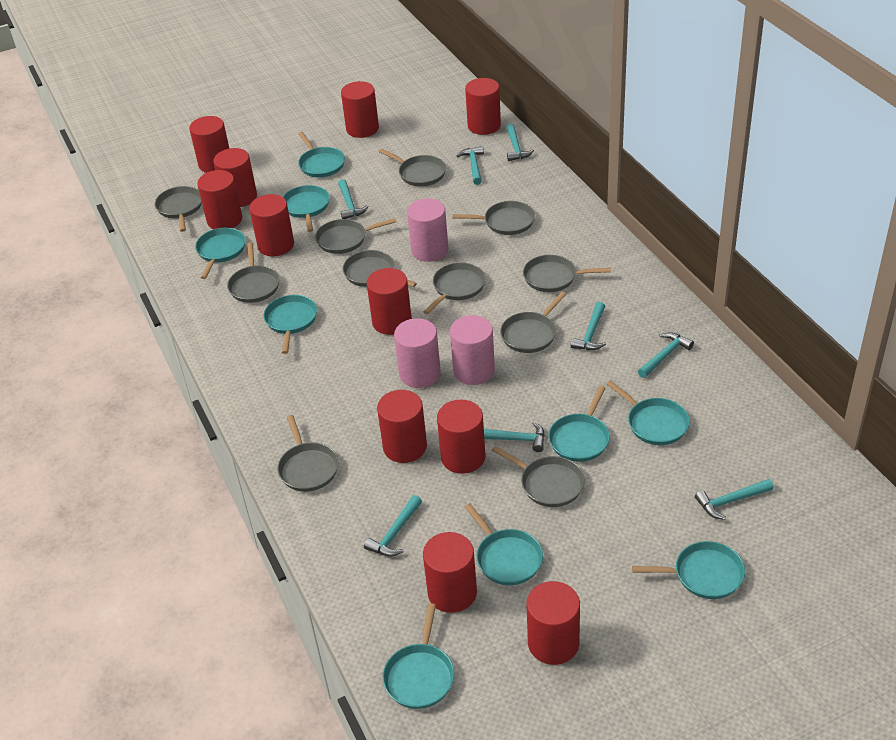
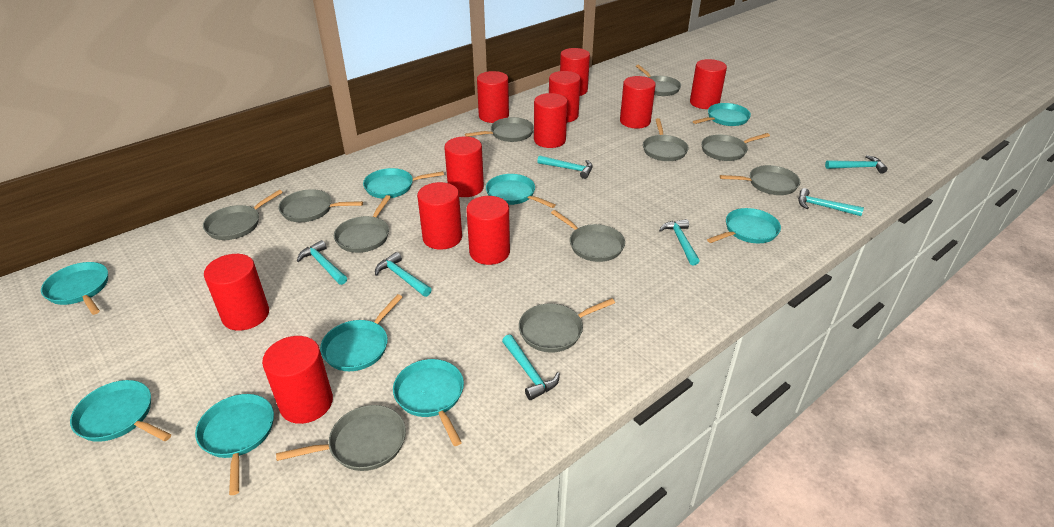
pink cylinder: 3 -> 0
turquoise hammer: 8 -> 7

